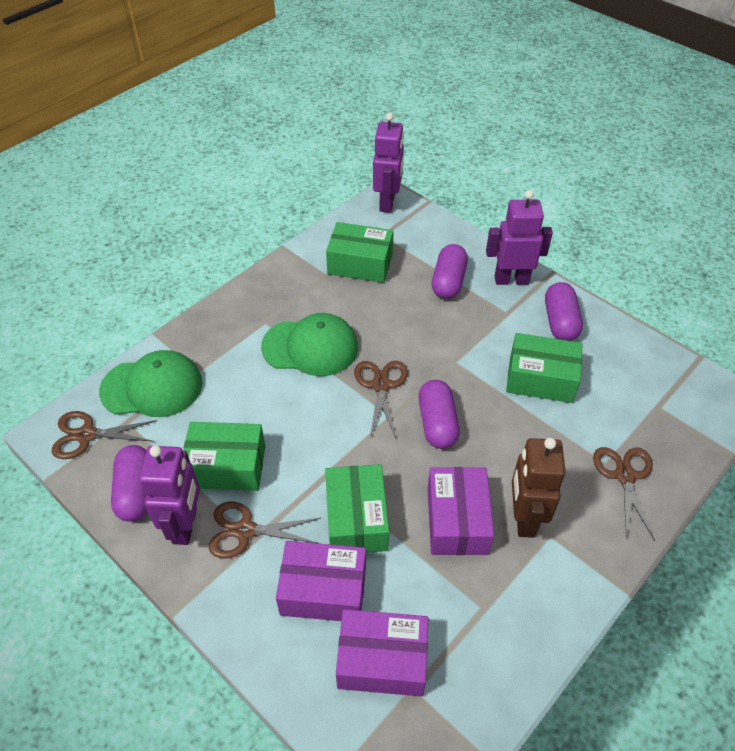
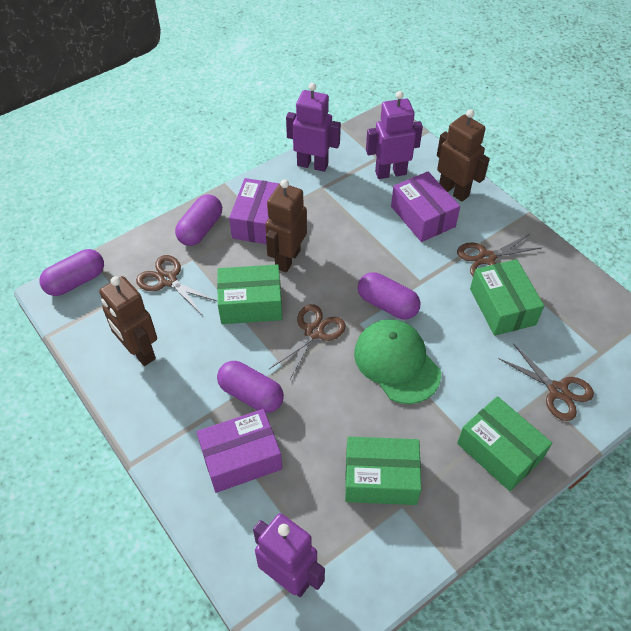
brown robot: 1 -> 3
green cap: 2 -> 1

